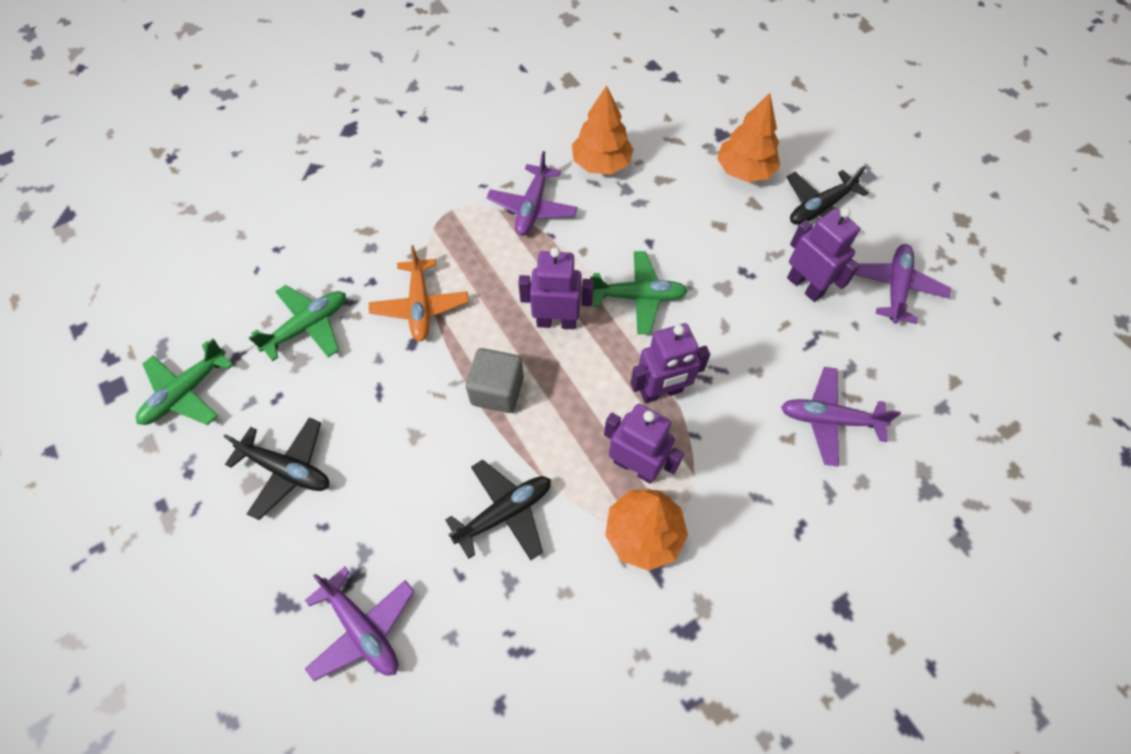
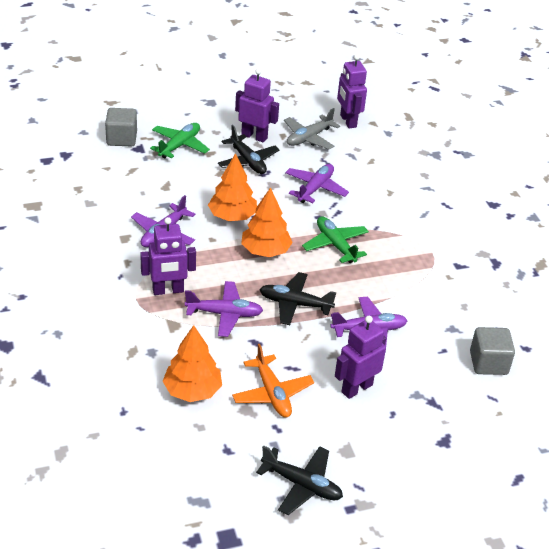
green plane: 3 -> 2
grey cube: 1 -> 2
grey plane: 0 -> 1

